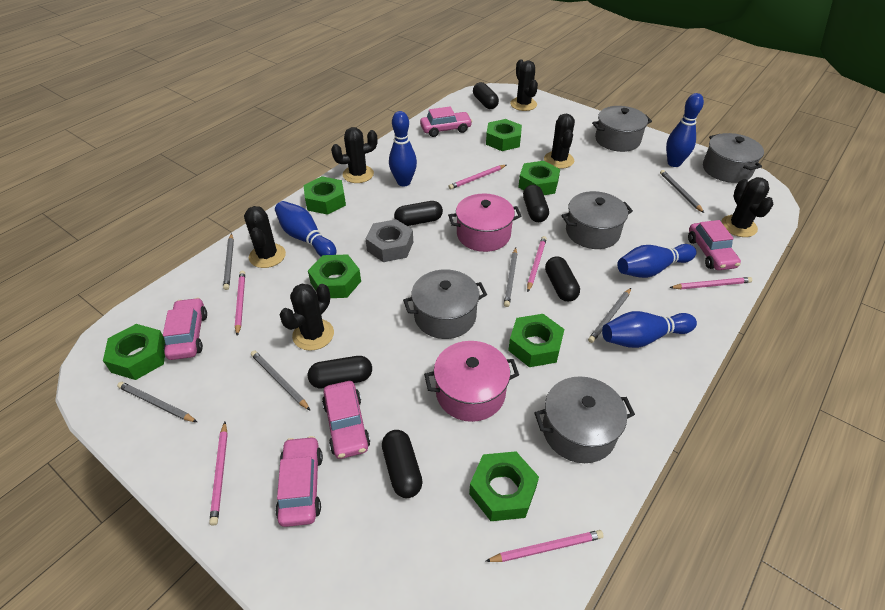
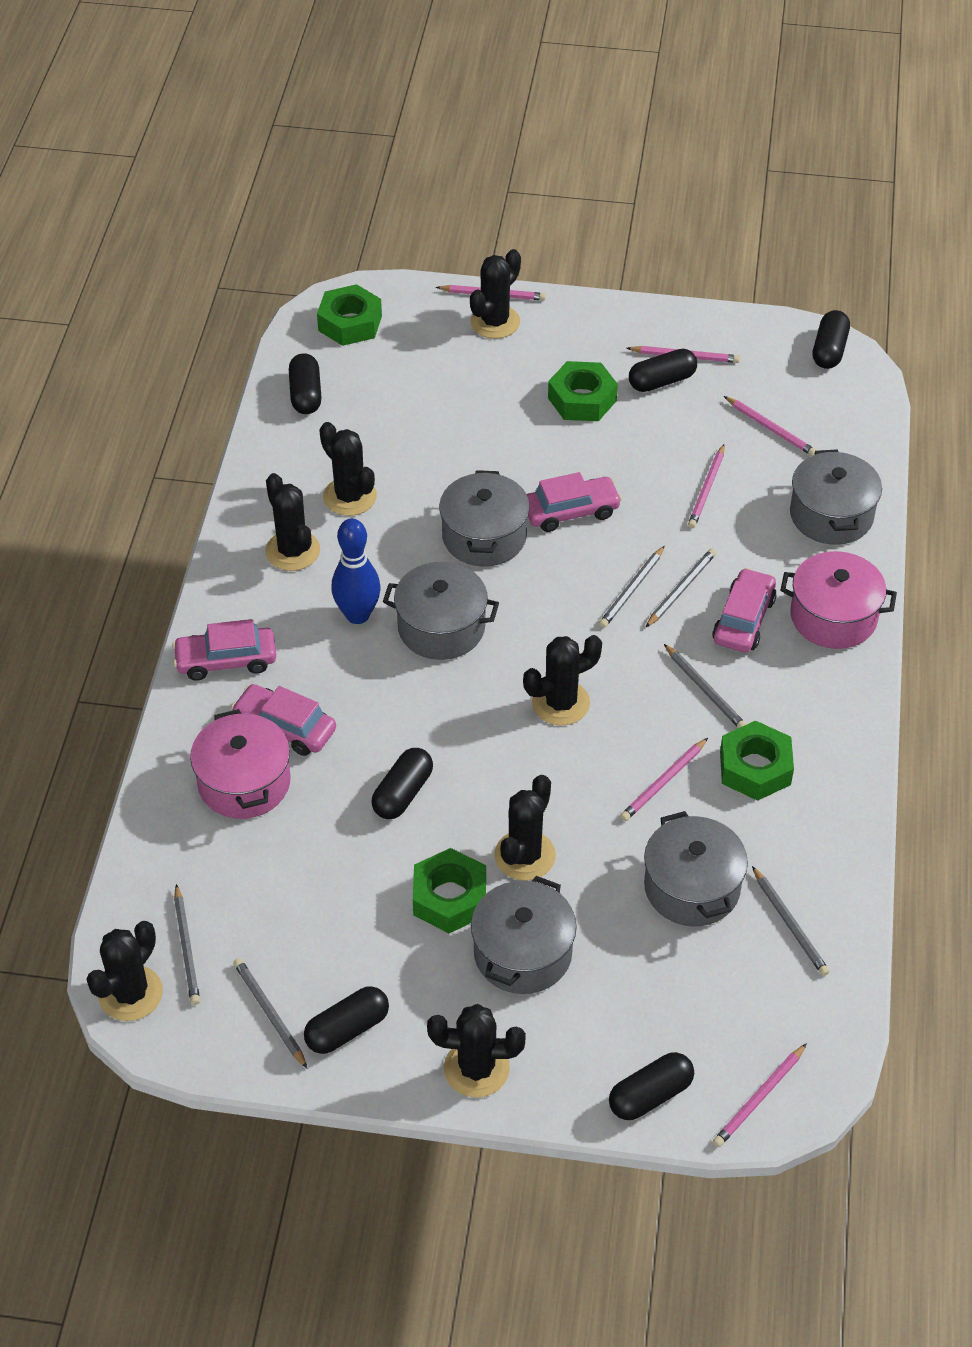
black cactus: 6 -> 7
blue bowling pin: 5 -> 1
green nut: 7 -> 4
grey nut: 1 -> 0
pink car: 5 -> 4

